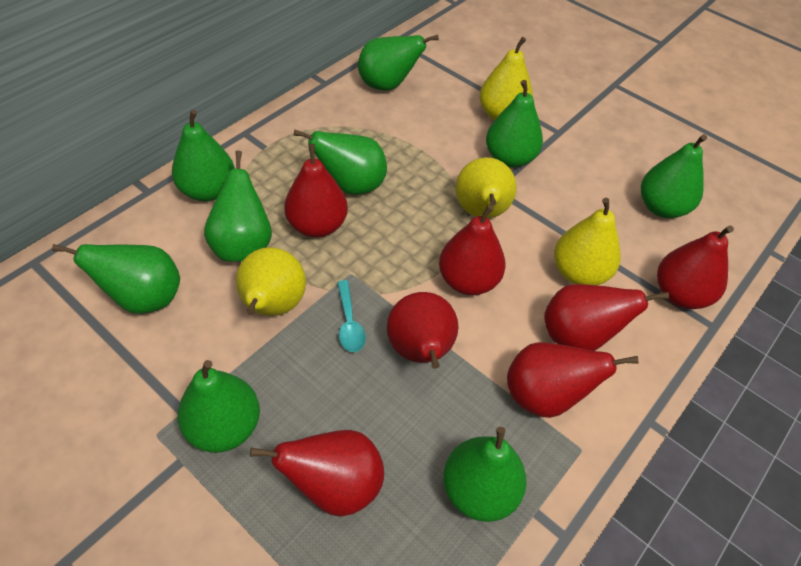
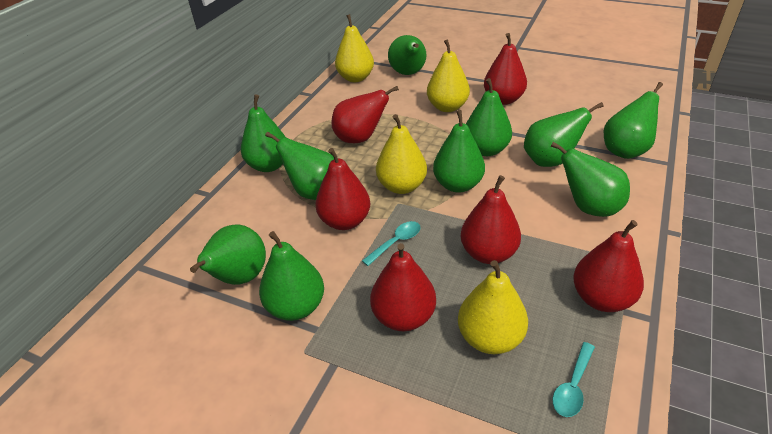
green pear: 9 -> 10
red pear: 7 -> 6
turquoise spoon: 1 -> 2

